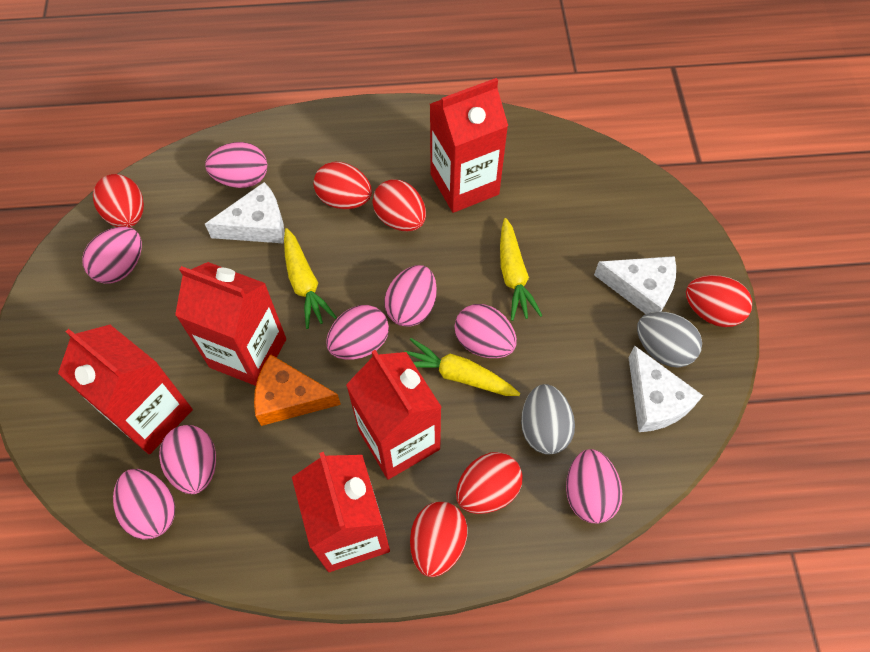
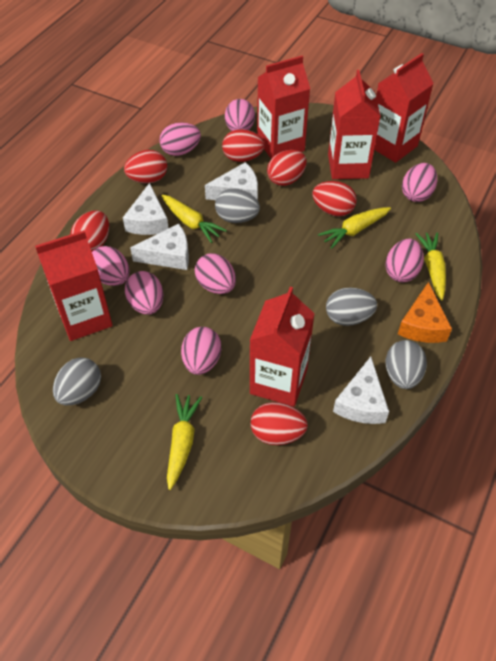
grey egg: 2 -> 4
white cheese: 3 -> 4
yellow carrot: 3 -> 4

